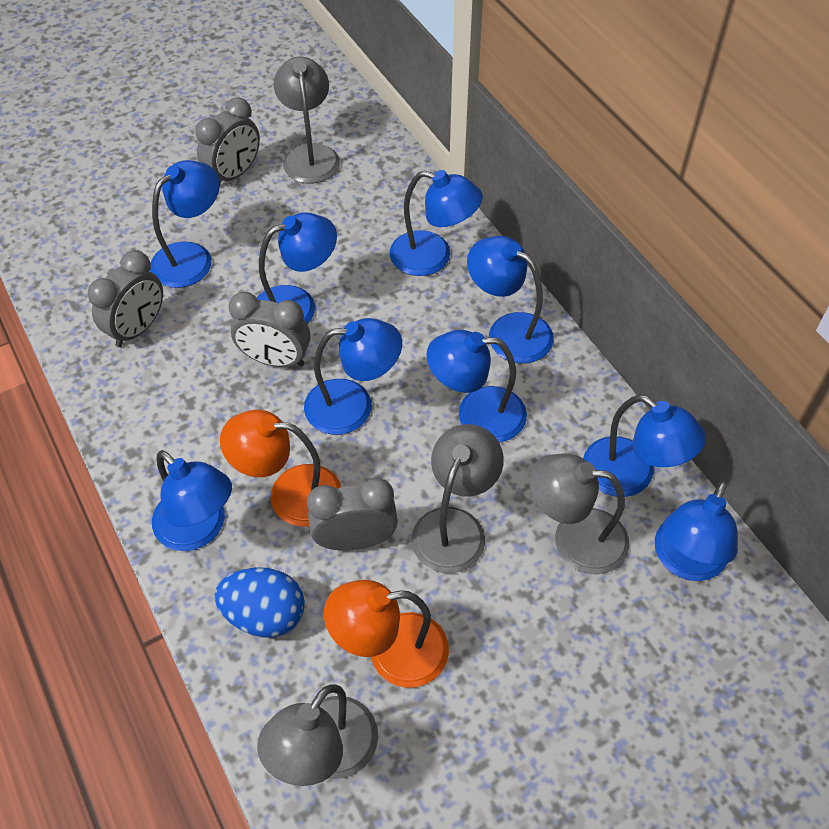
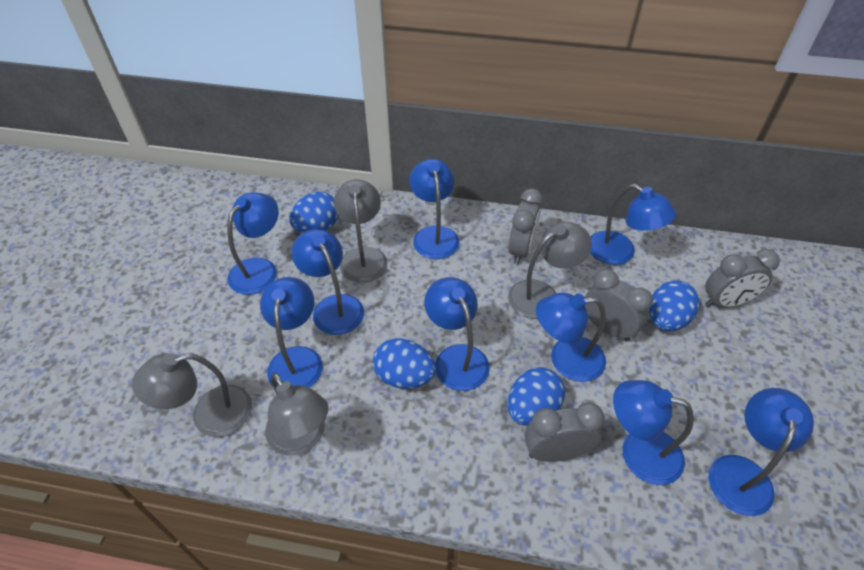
blue egg: 1 -> 4
orange lamp: 2 -> 0

